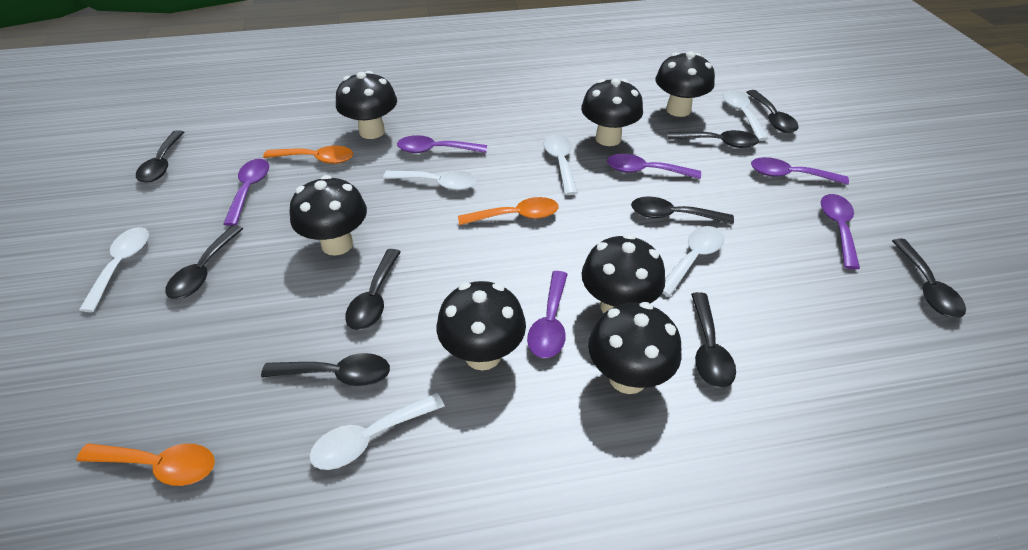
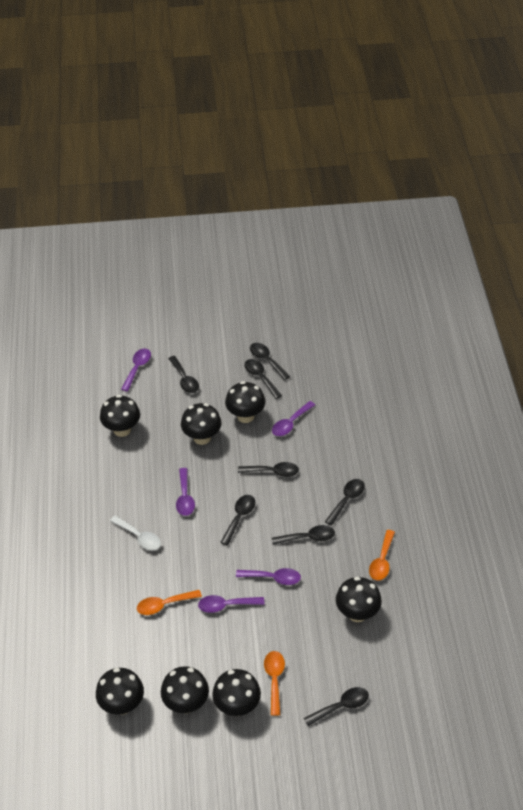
black spoon: 9 -> 8
purple spoon: 6 -> 5
white spoon: 6 -> 1

